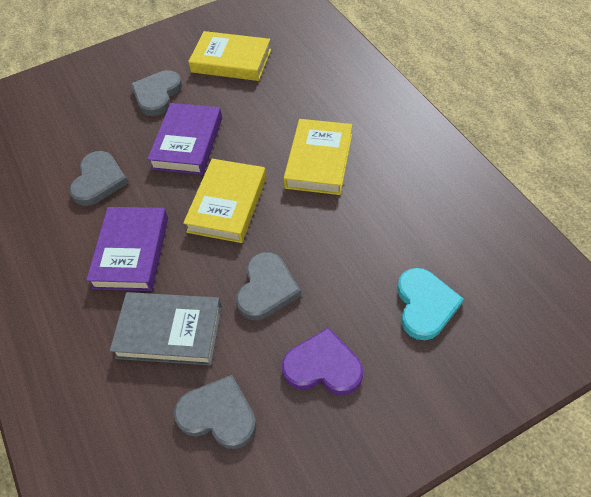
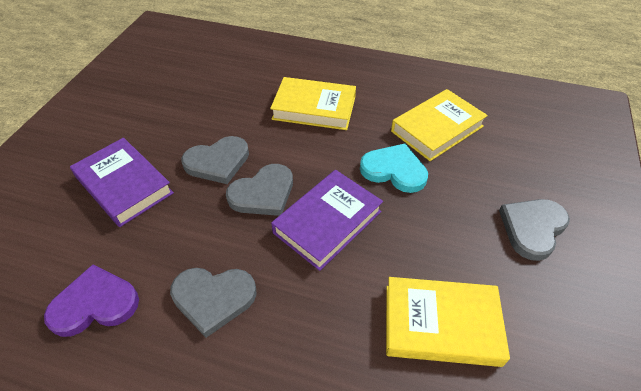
grey book: 1 -> 0

